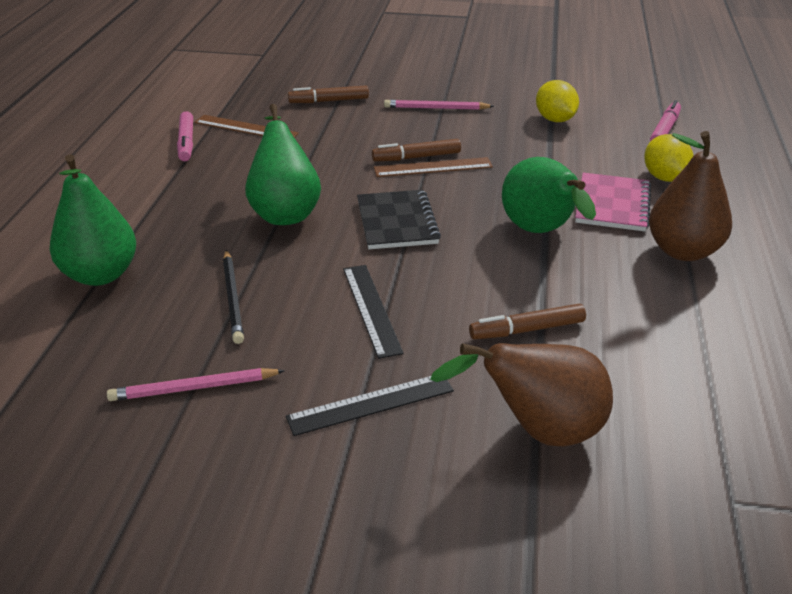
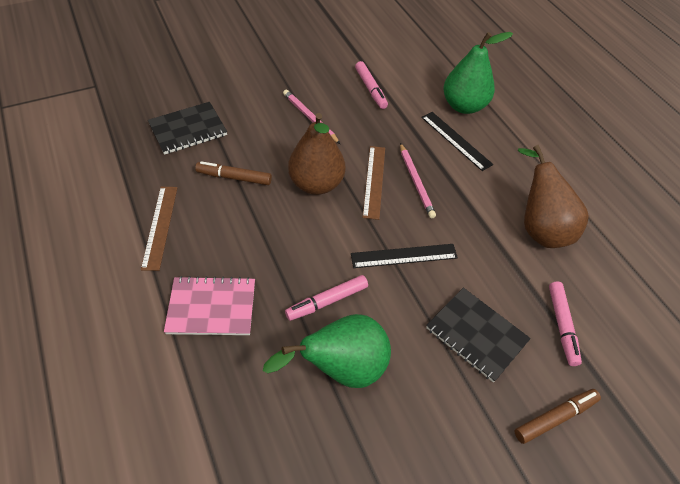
black notebook: 1 -> 2
black pencil: 1 -> 0
brown marker: 3 -> 2
green pear: 3 -> 2
pink marker: 2 -> 3
yellow lemon: 2 -> 0

